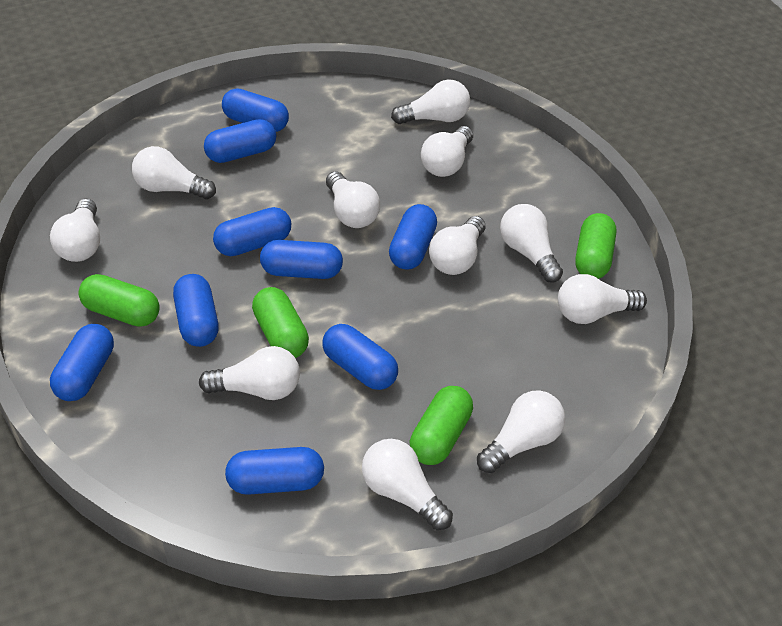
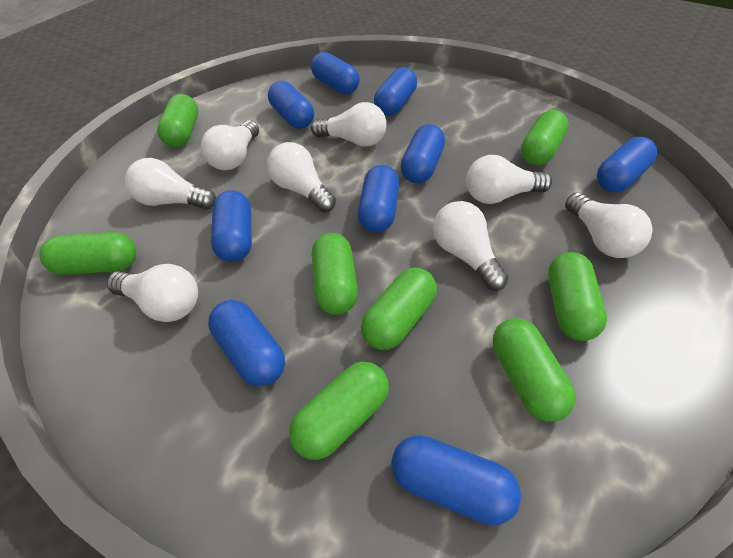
green capsule: 4 -> 8
white light bulb: 11 -> 8

